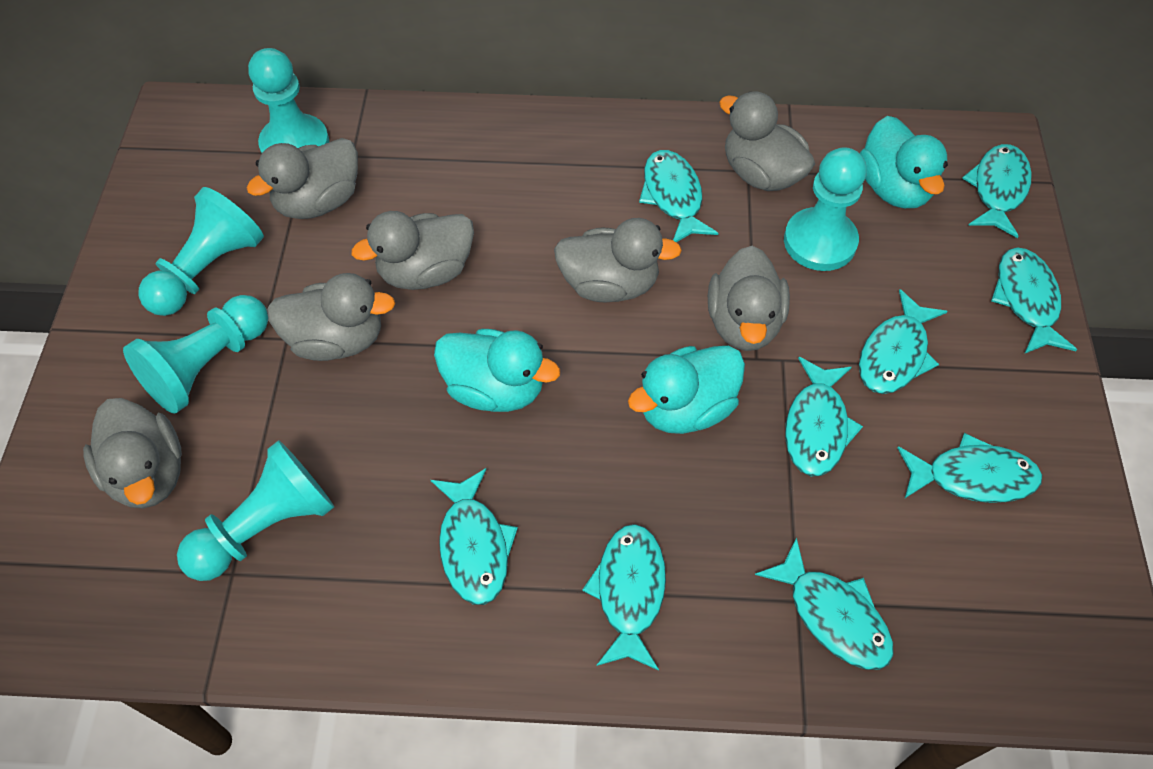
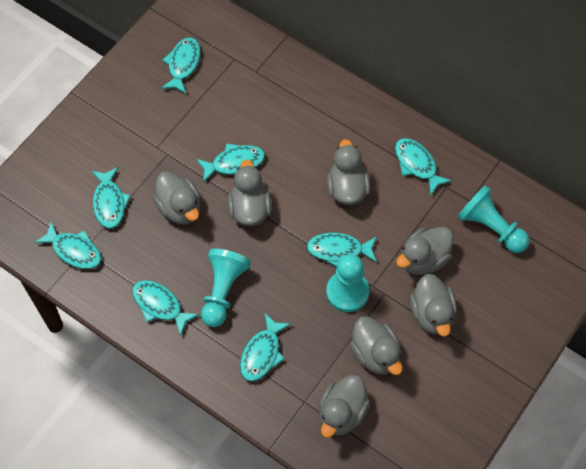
turquoise duck: 3 -> 0
turquoise fish: 9 -> 8
turquoise pawn: 5 -> 3

